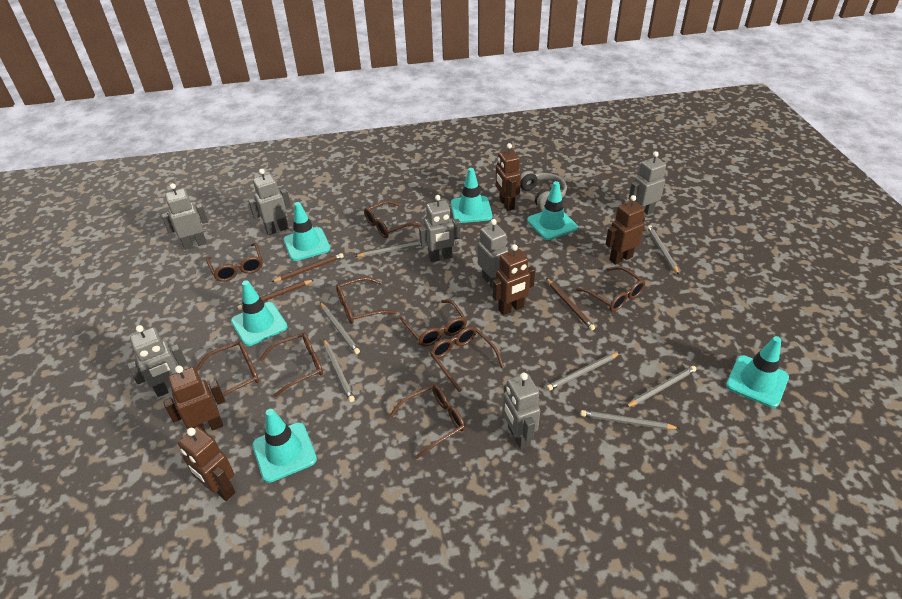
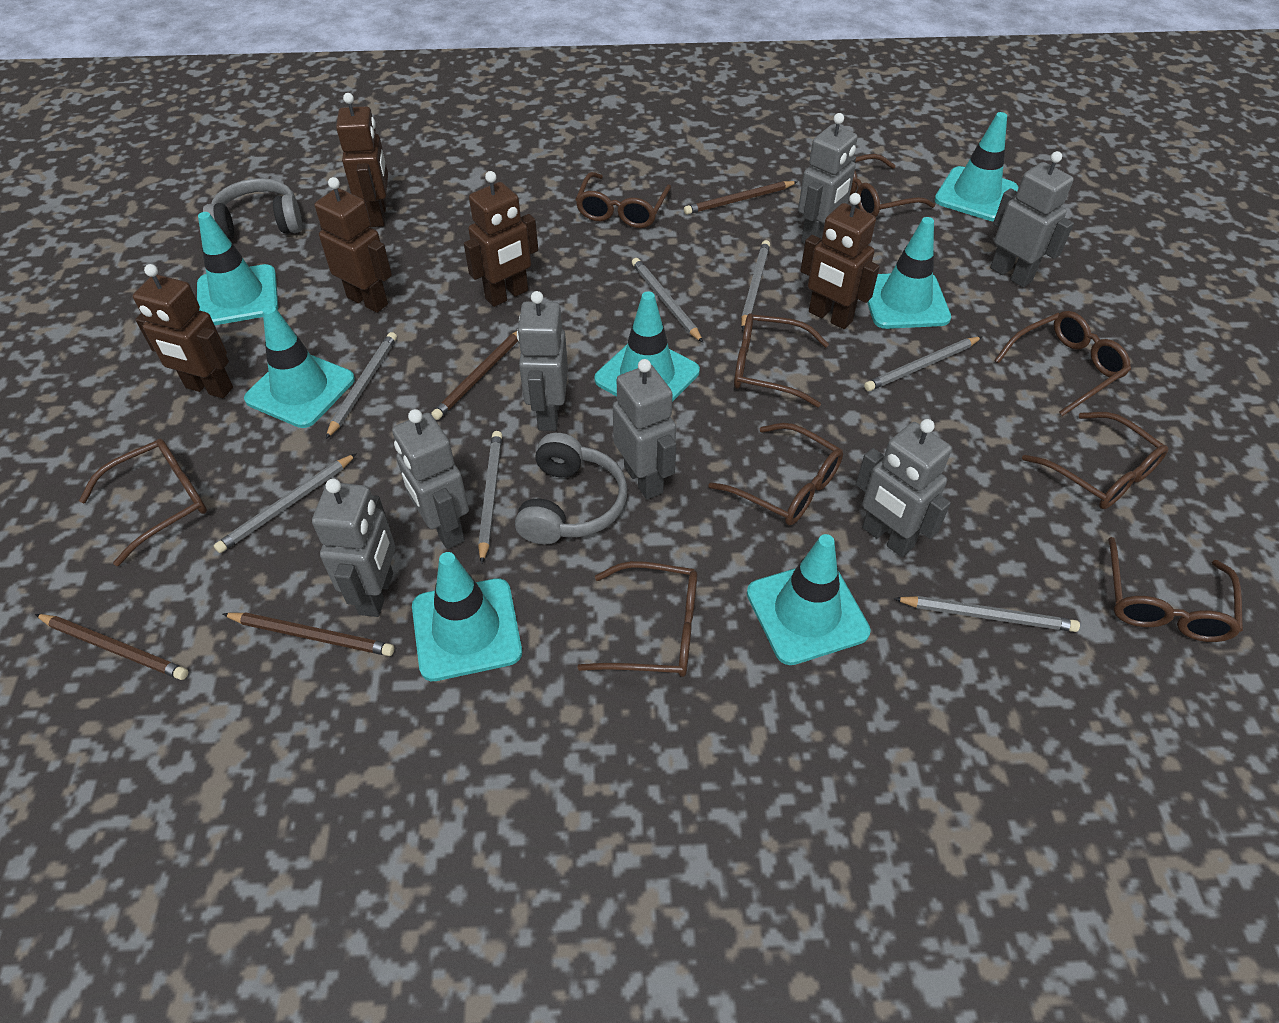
brown pencil: 3 -> 4
grey headphones: 1 -> 2
turquoise traffic cone: 6 -> 7

